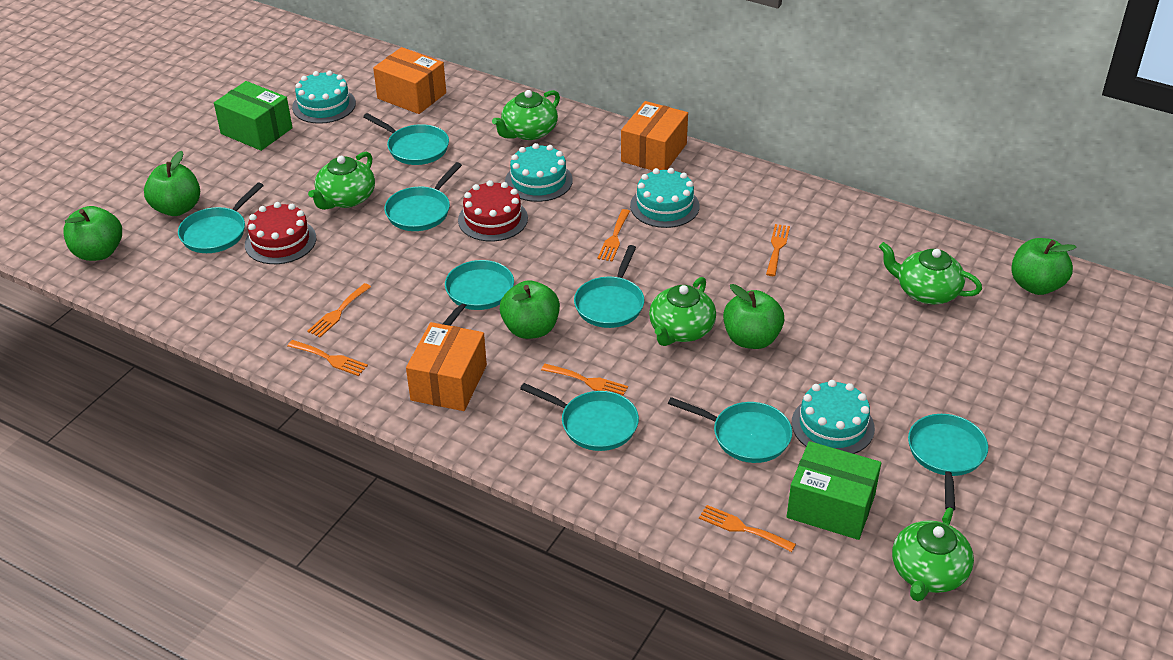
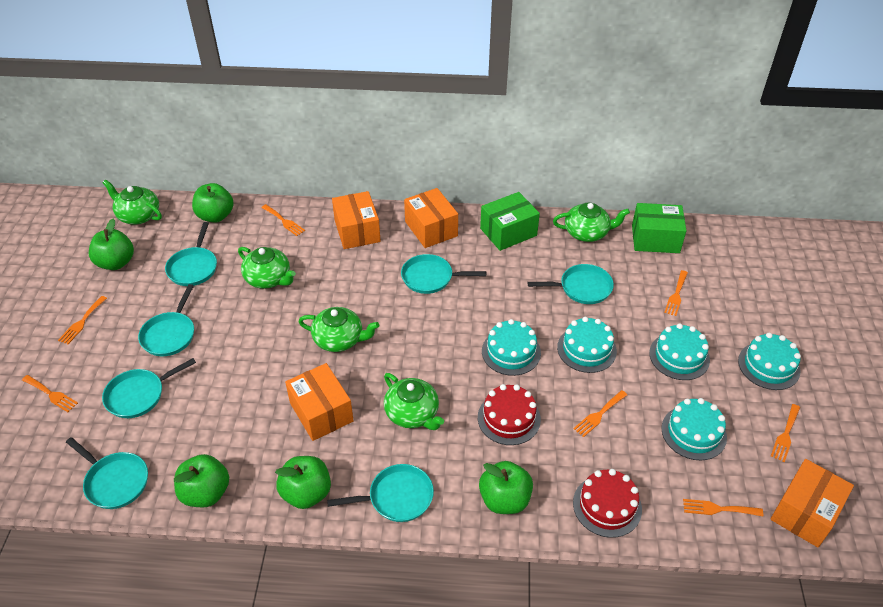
orange box: 3 -> 4
orange fork: 6 -> 7
turquoise cake: 4 -> 5
turquoise pan: 8 -> 7

